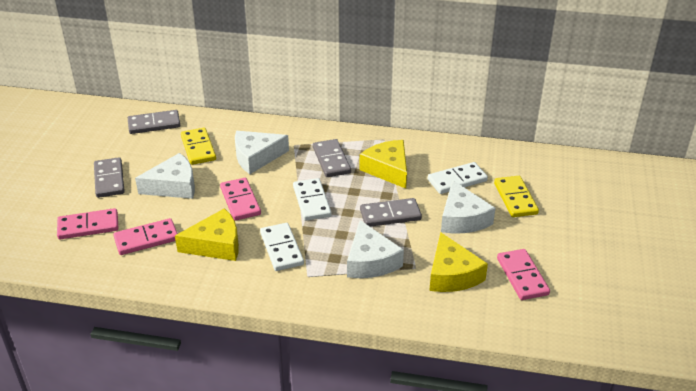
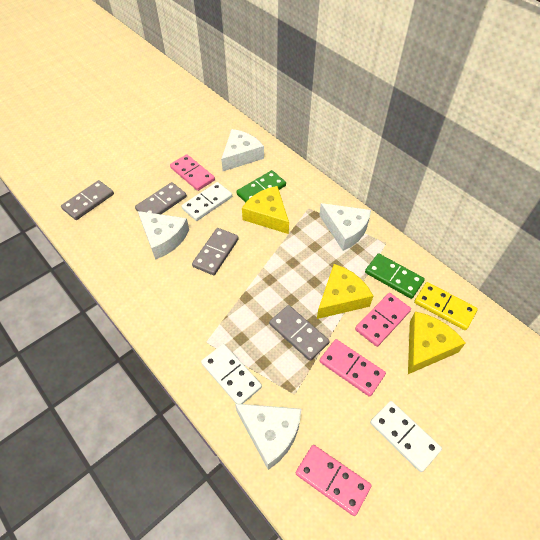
green domino: 0 -> 2
yellow domino: 2 -> 1

